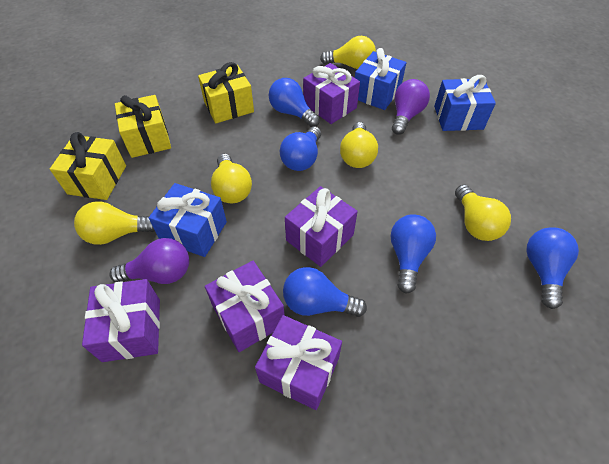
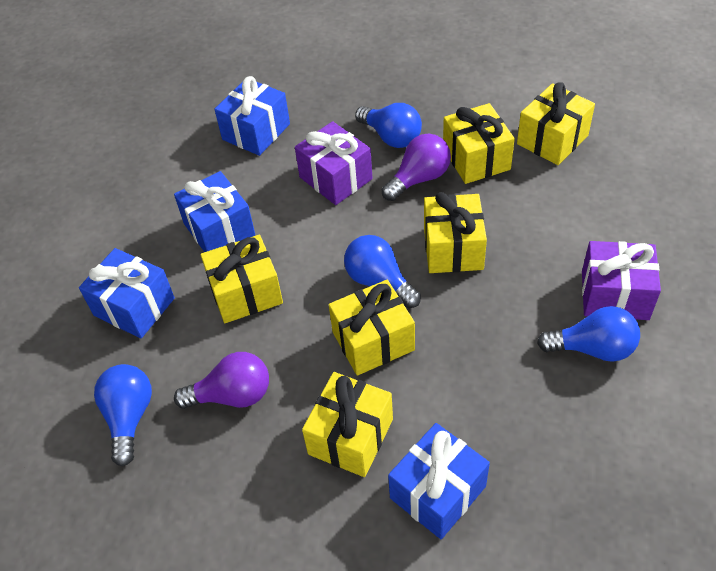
blue gift: 3 -> 4
blue light bulb: 5 -> 4
purple gift: 5 -> 2
yellow gift: 3 -> 6
yellow light bulb: 5 -> 0

